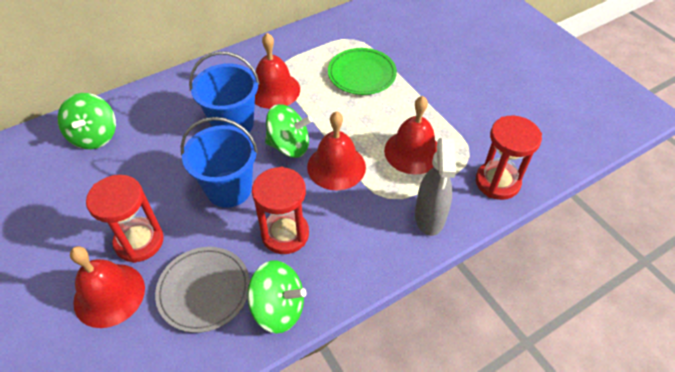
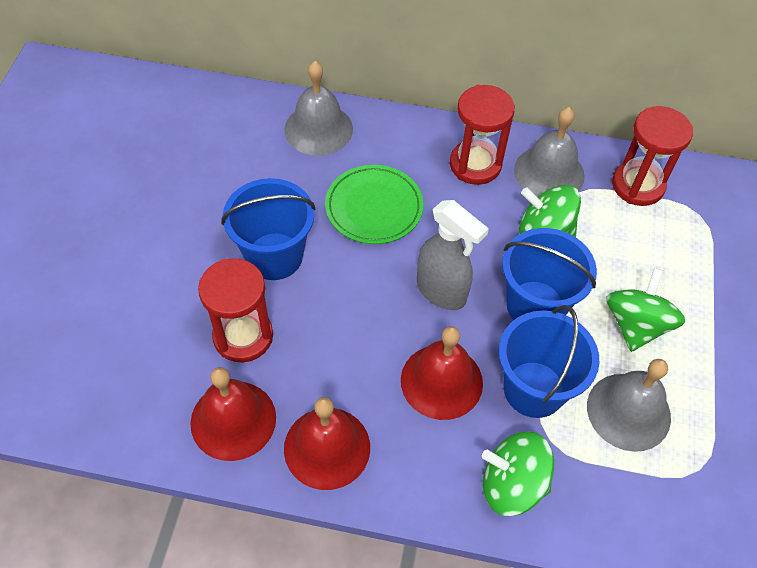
blue bucket: 2 -> 3
grey bell: 0 -> 3
grey plate: 1 -> 0
red bell: 4 -> 3

